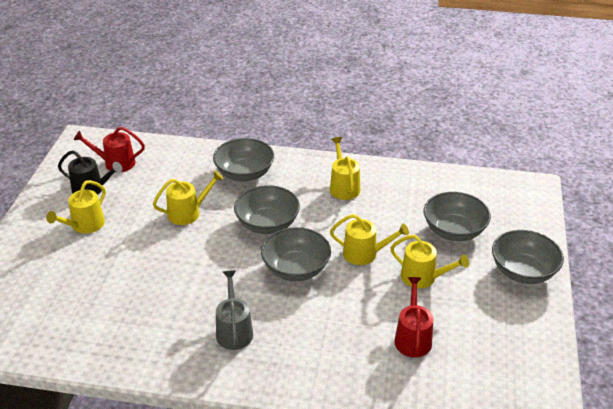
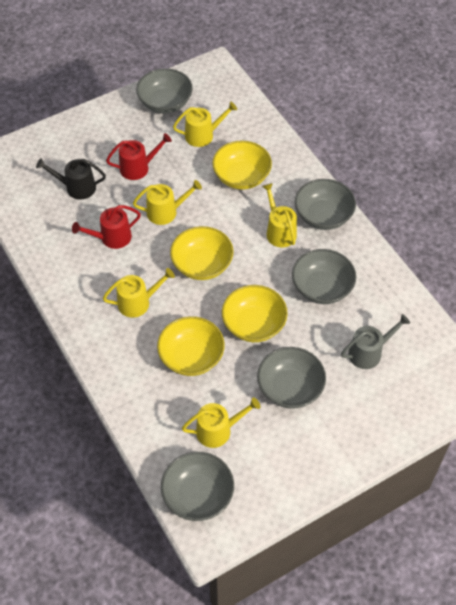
yellow bowl: 0 -> 4

